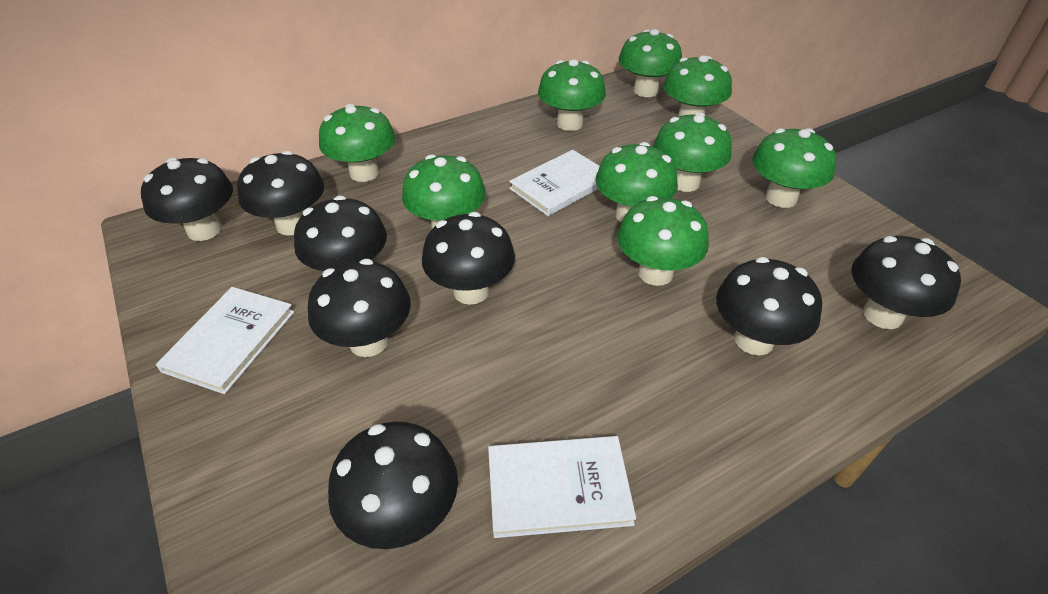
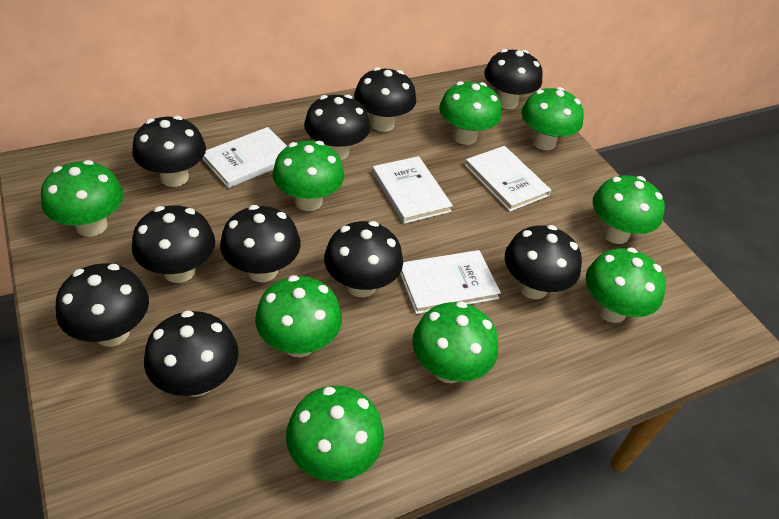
black mushroom: 8 -> 10
white book: 3 -> 4

